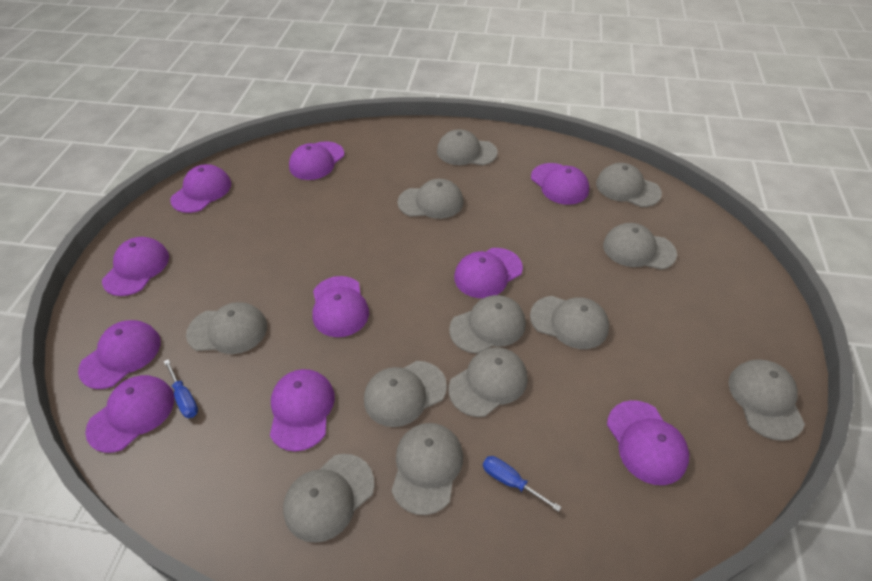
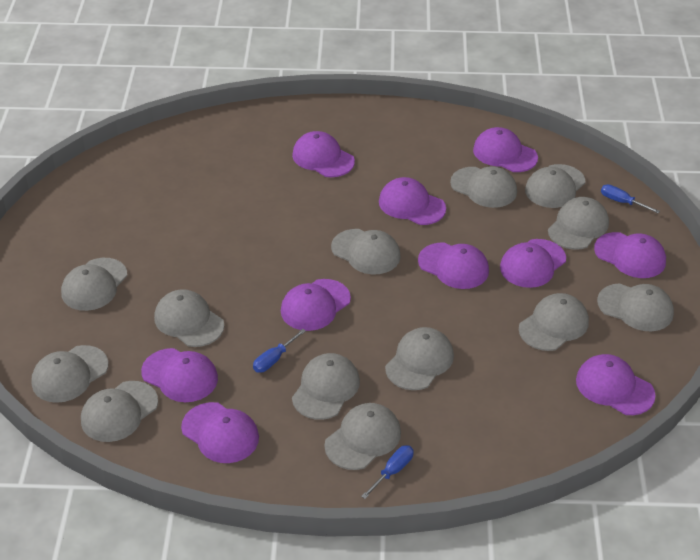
blue screwdriver: 2 -> 3
grey cap: 12 -> 13

